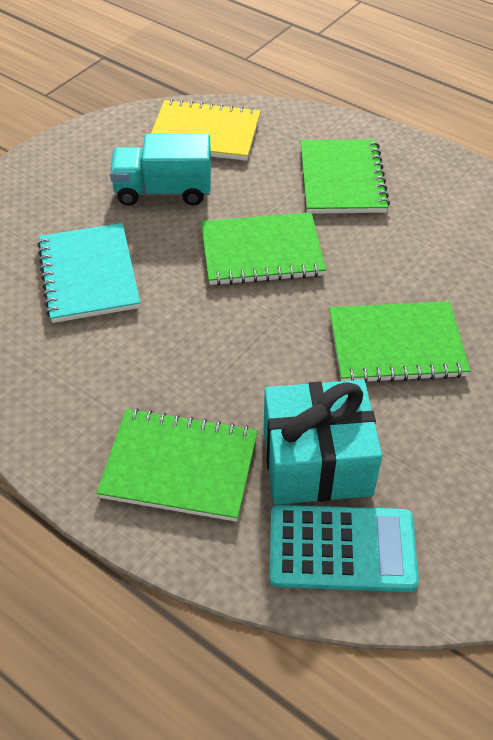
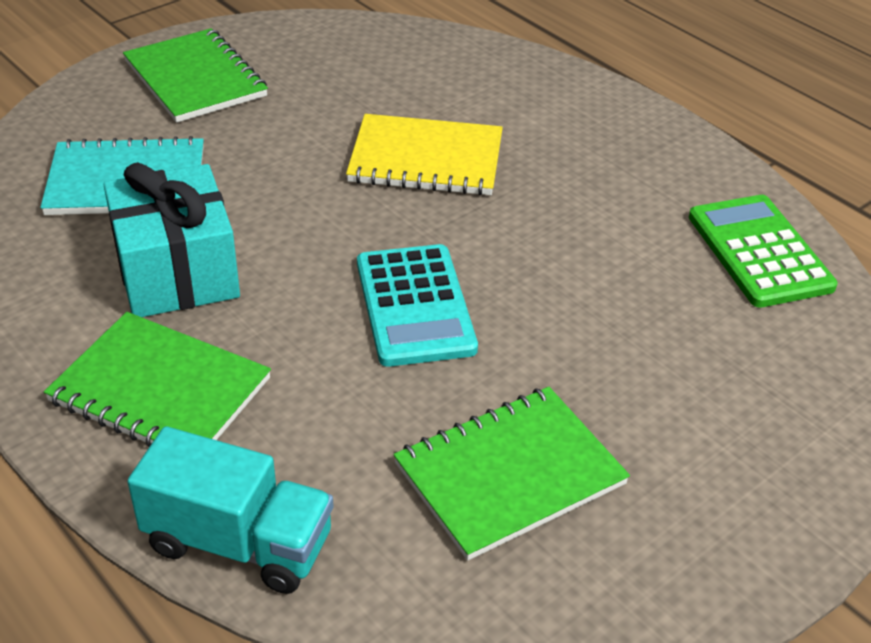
green calculator: 0 -> 1
green notebook: 4 -> 3

